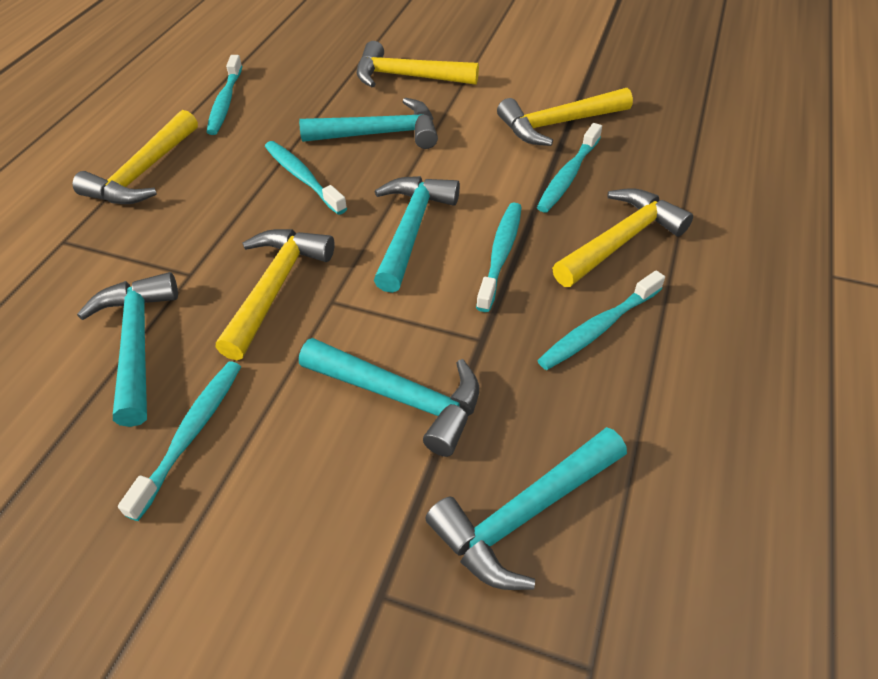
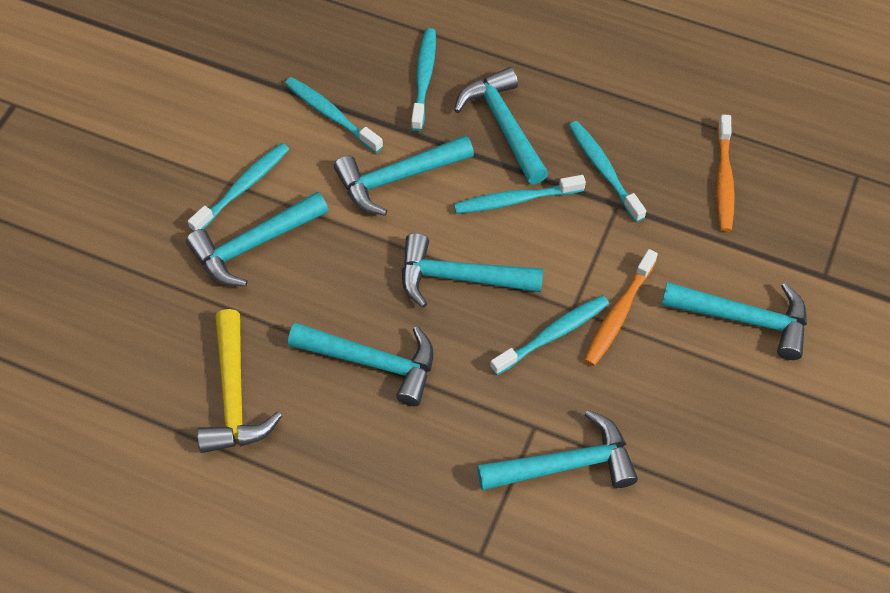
orange toothbrush: 0 -> 2
turquoise hammer: 5 -> 7
yellow hammer: 5 -> 1

